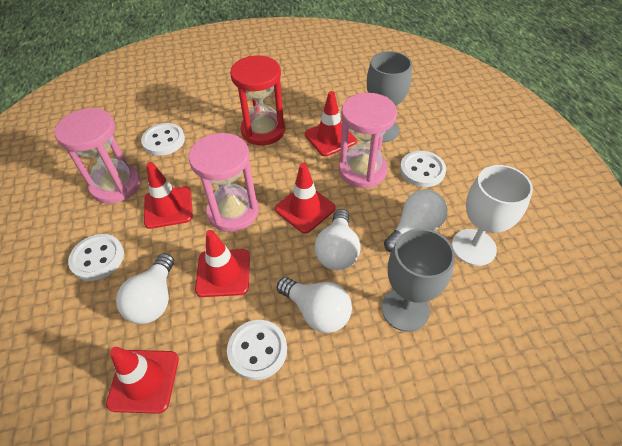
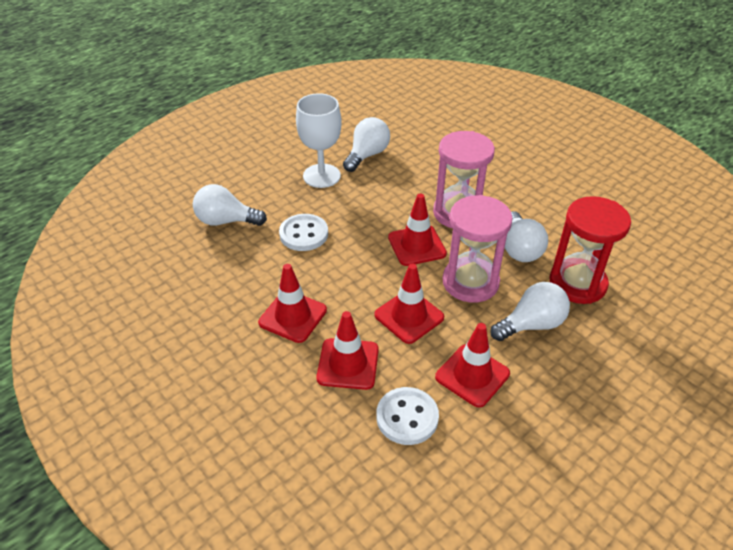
grey goblet: 2 -> 0
pink hourglass: 3 -> 2
white button: 4 -> 2

